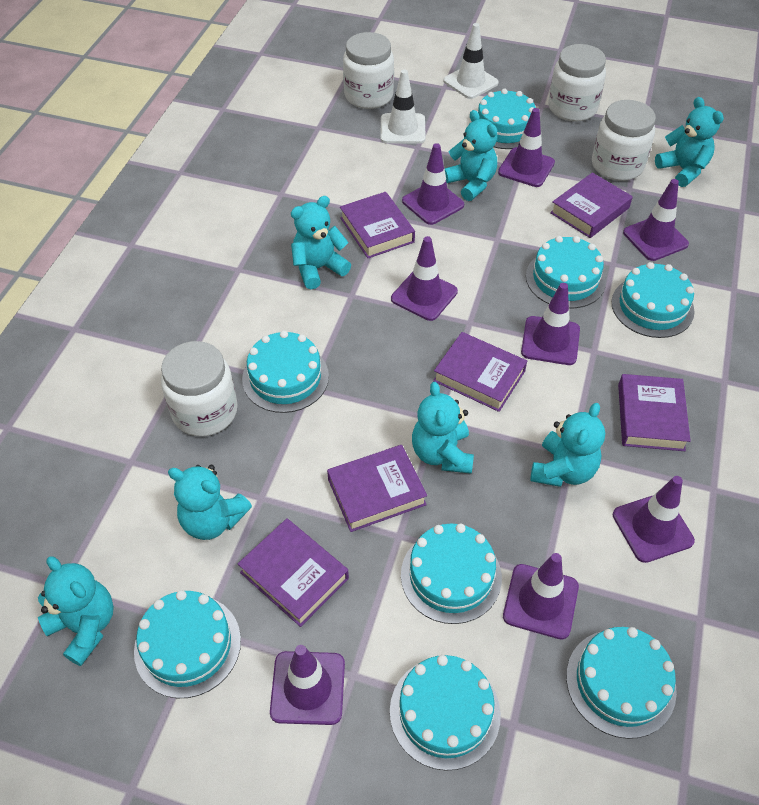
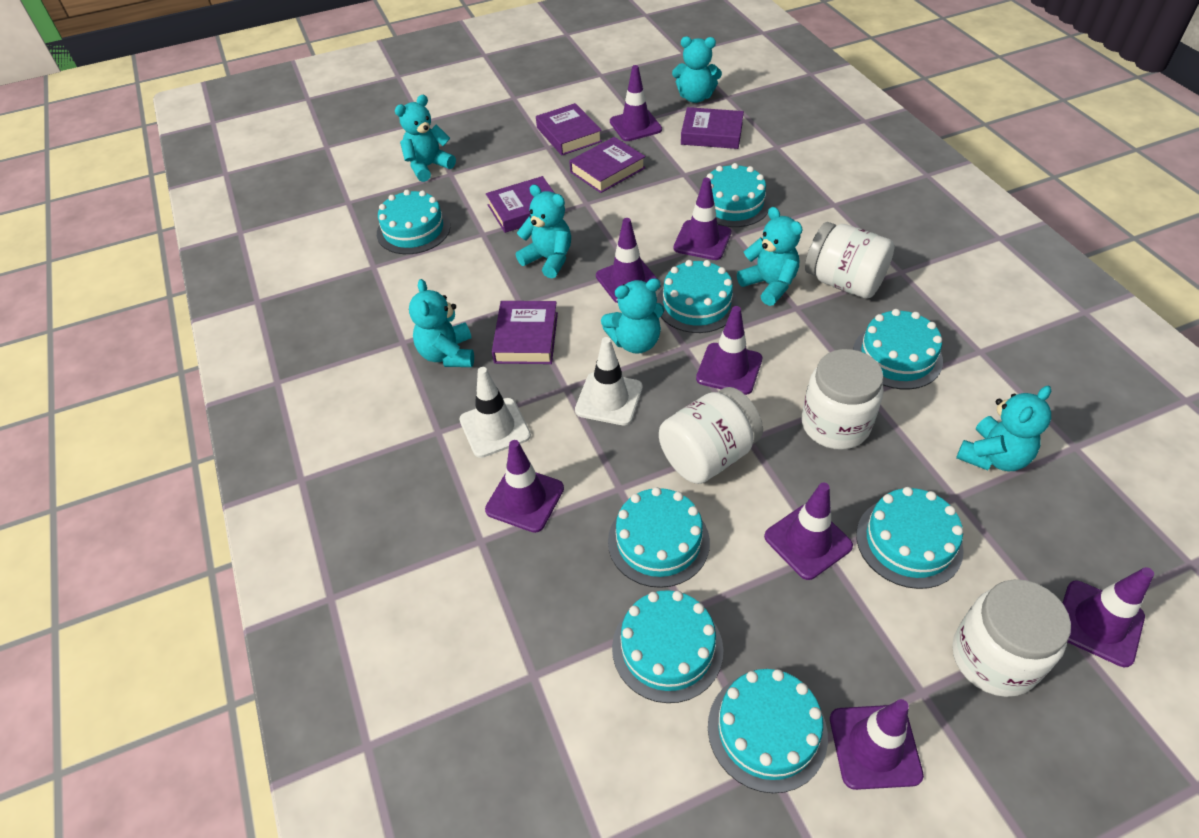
purple book: 6 -> 5

